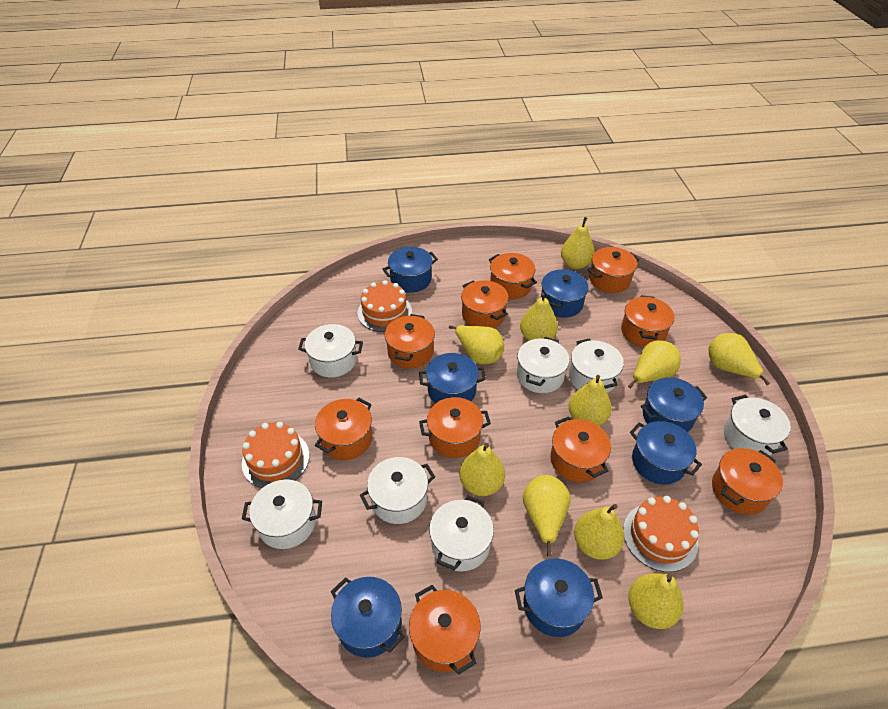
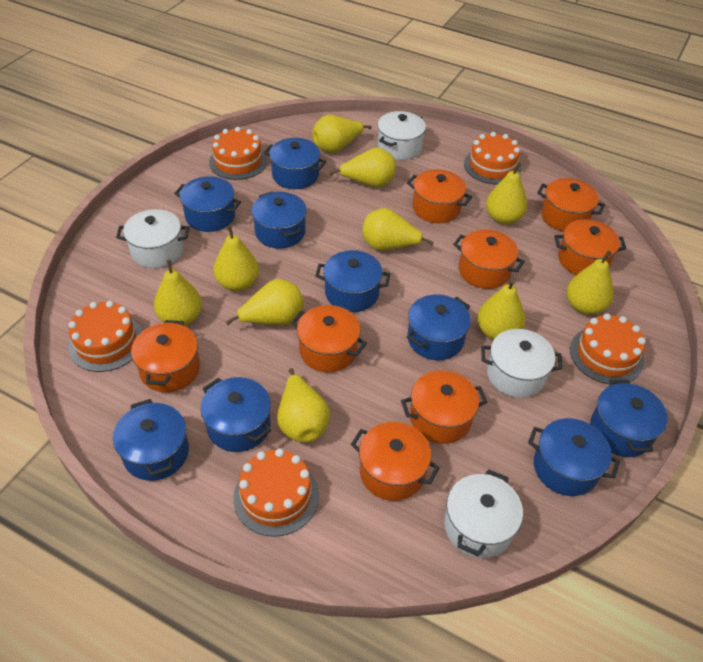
blue pot: 7 -> 9
orange cake: 3 -> 5
orange pot: 10 -> 8
white pot: 7 -> 4

